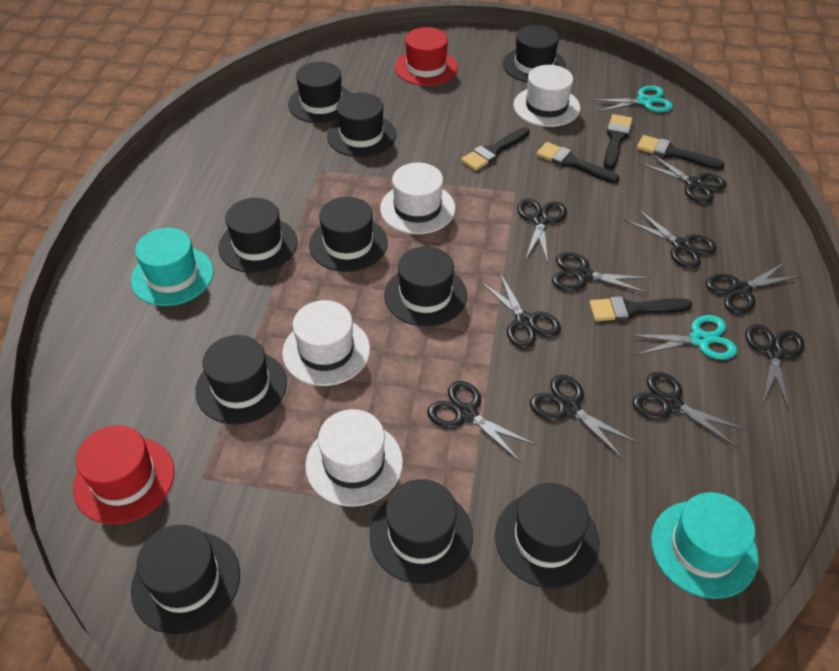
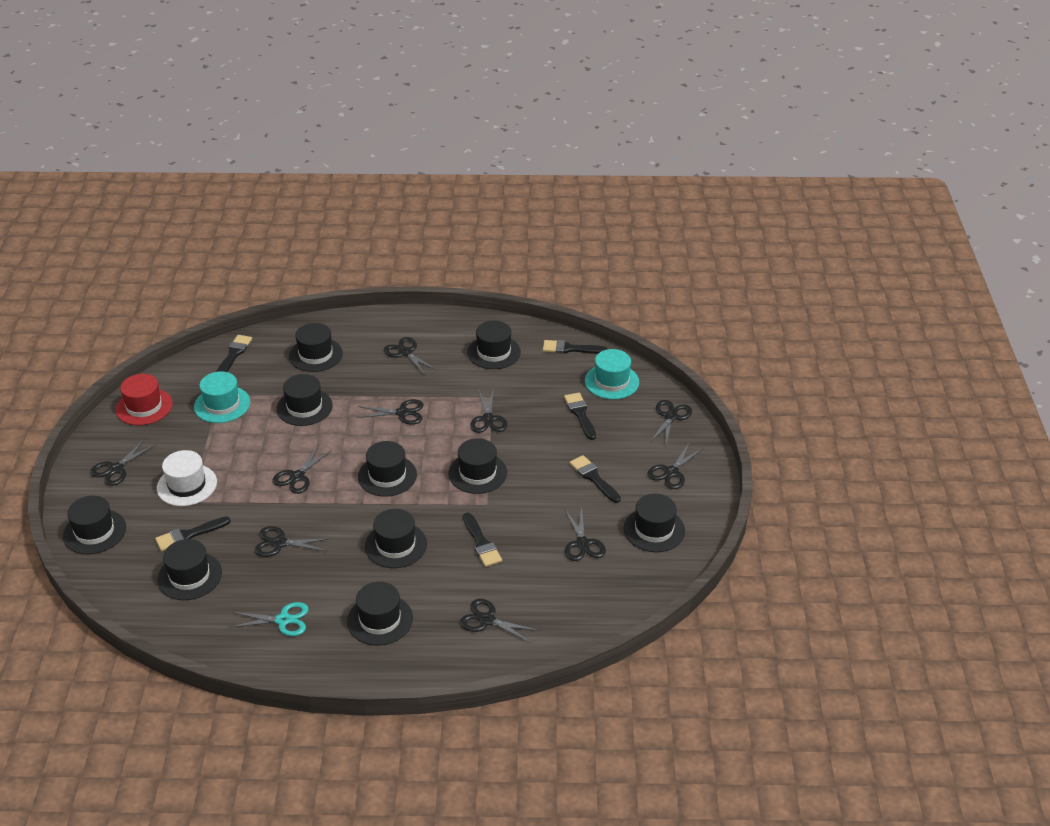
black brush: 5 -> 6
red hat: 2 -> 1
turquoise scissors: 2 -> 1
white hat: 4 -> 1

